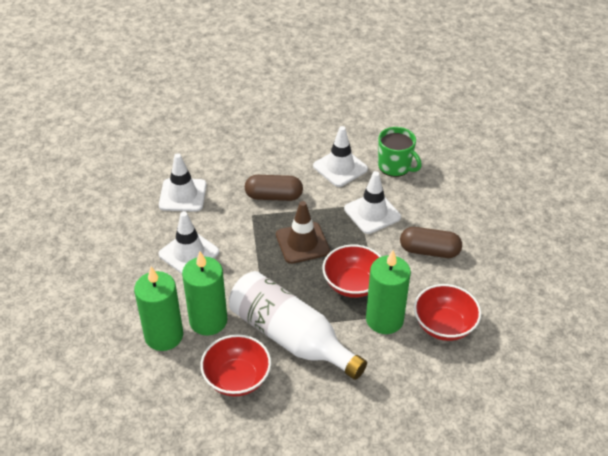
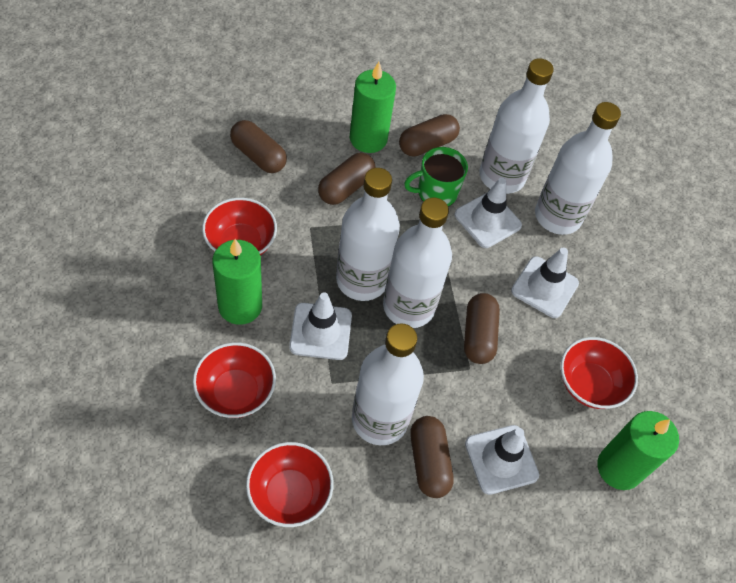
brown capsule: 2 -> 5
brown traffic cone: 1 -> 0
red bowl: 3 -> 4
white bottle: 1 -> 5

